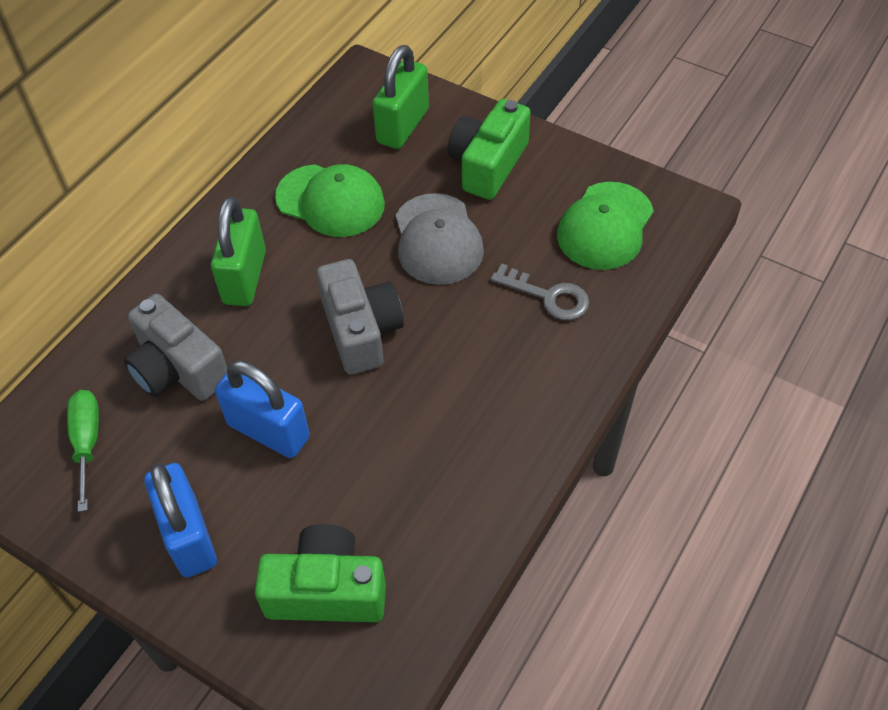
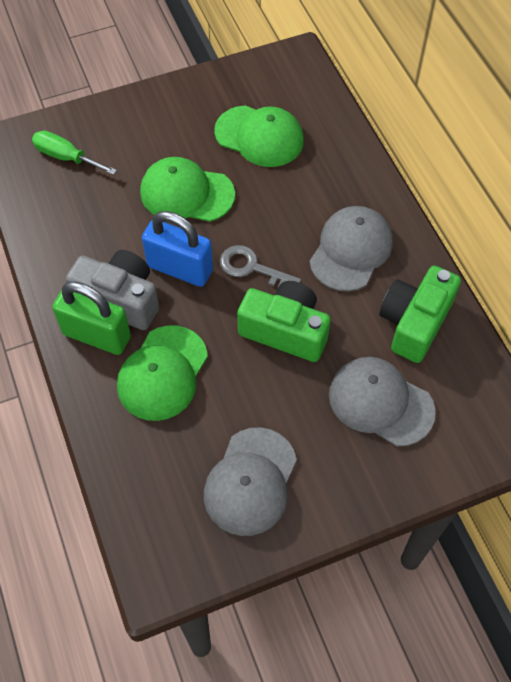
blue padlock: 2 -> 1
green cap: 2 -> 3
green padlock: 2 -> 1
grey camera: 2 -> 1
grey cap: 1 -> 3

